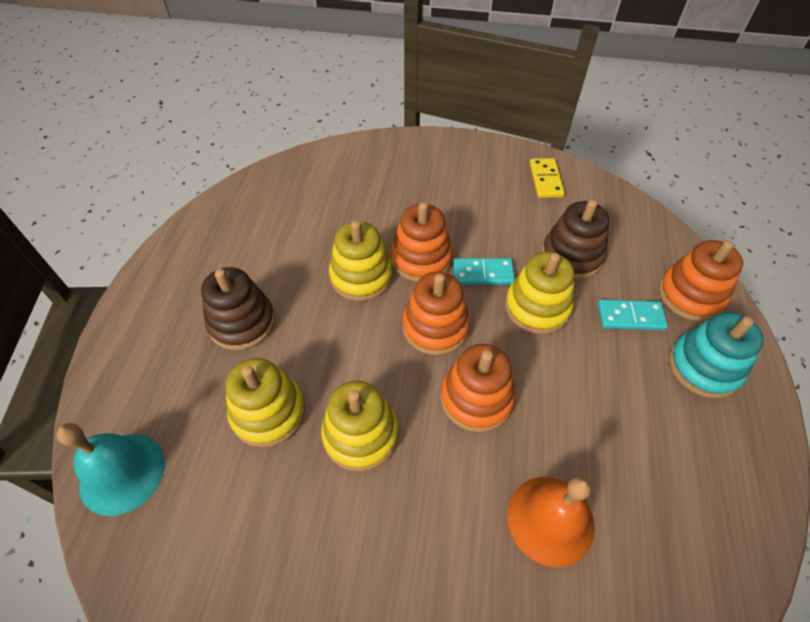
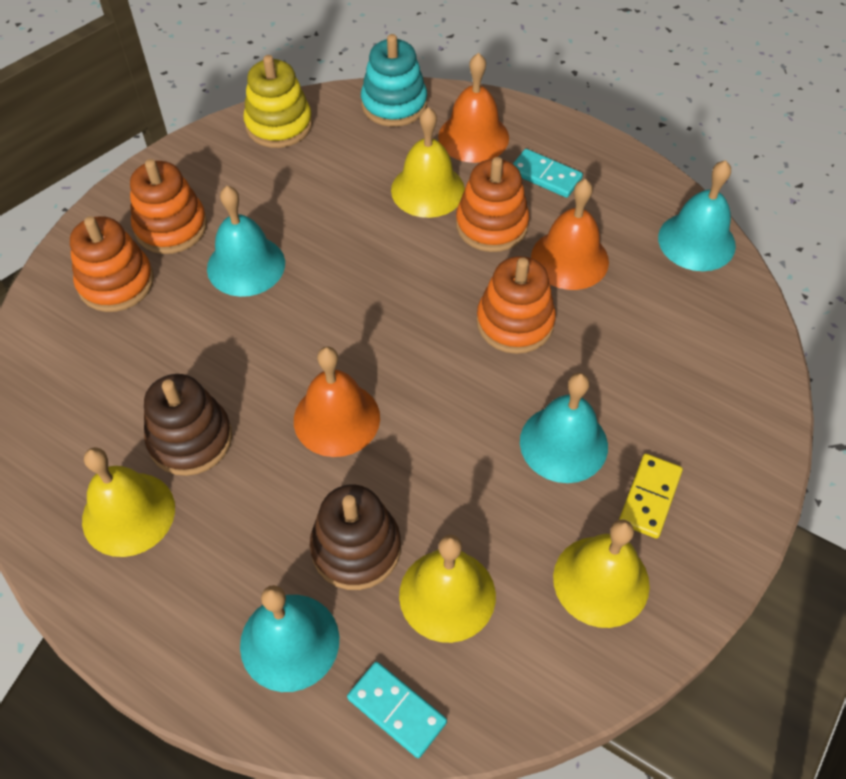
orange bell: 1 -> 3
turquoise bell: 1 -> 4
yellow bell: 0 -> 4
yellow stacking toy: 4 -> 1

